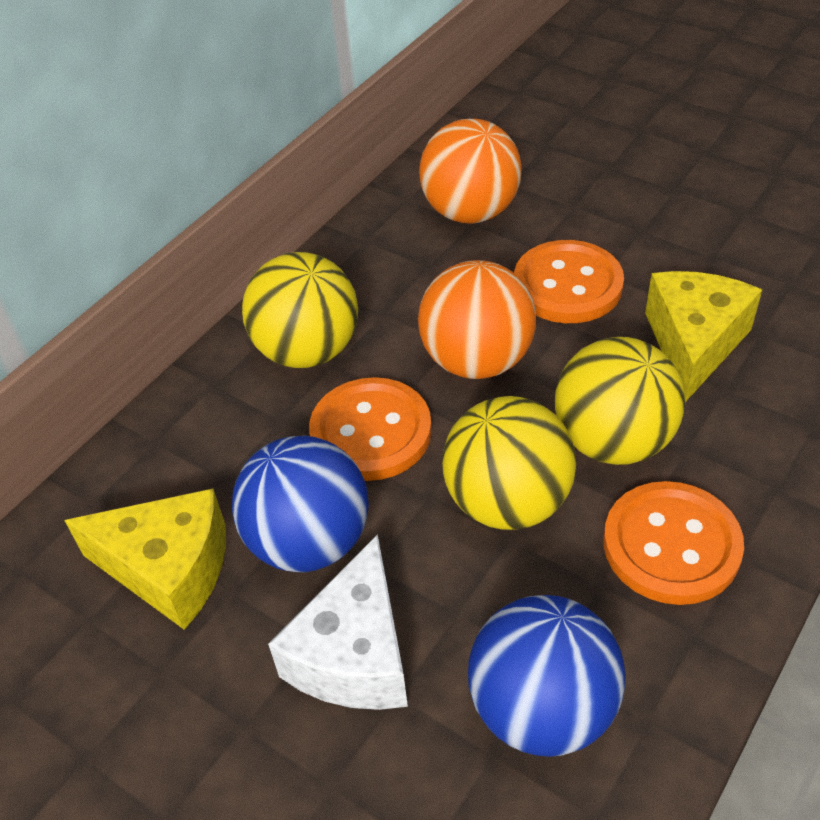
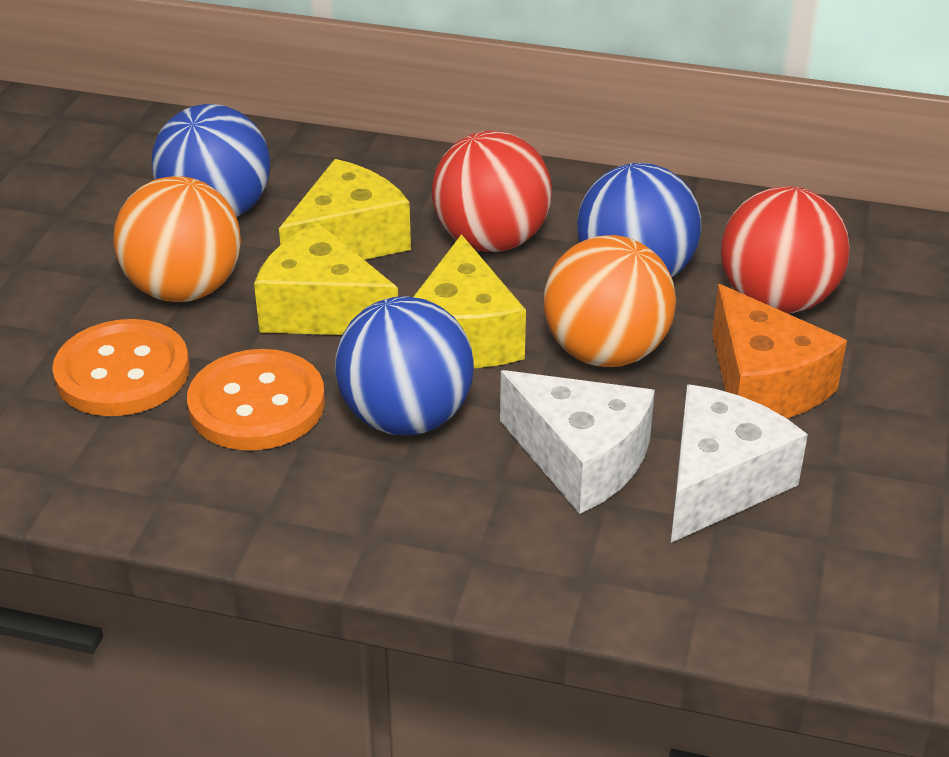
blue ball: 2 -> 3
orange button: 3 -> 2
orange cheese: 0 -> 1
red ball: 0 -> 2
white cheese: 1 -> 2
yellow ball: 3 -> 0
yellow cheese: 2 -> 3

